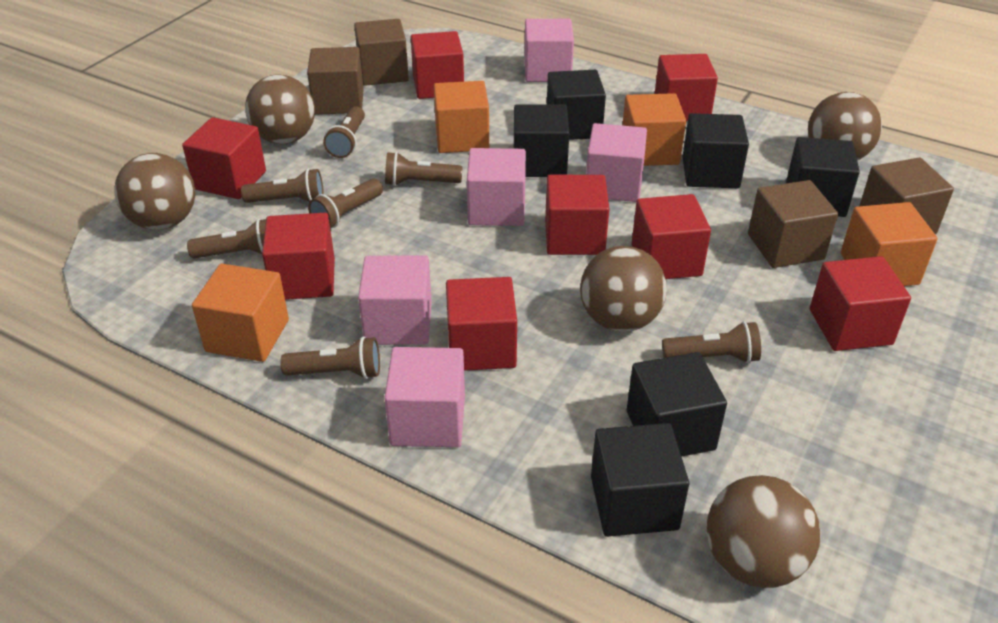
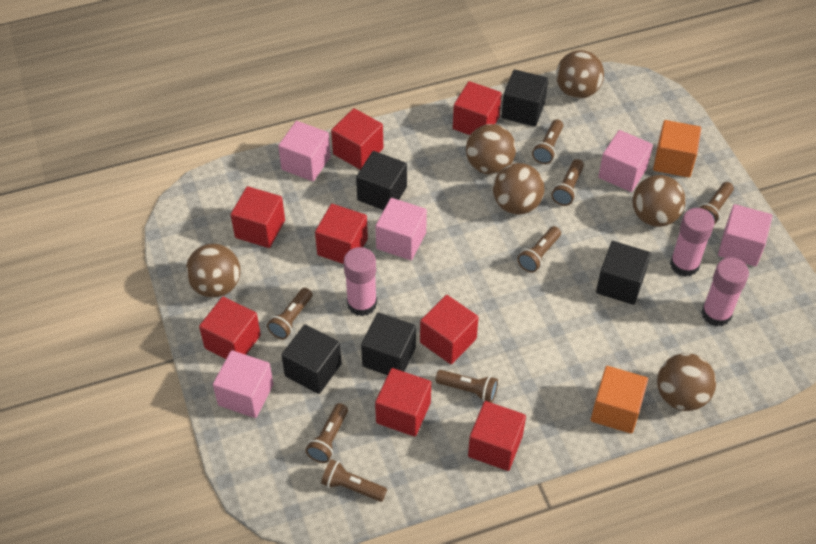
black cube: 6 -> 5
brown ball: 5 -> 6
brown cube: 4 -> 0
brown flashlight: 7 -> 8
orange cube: 4 -> 2
pink glue stick: 0 -> 3

